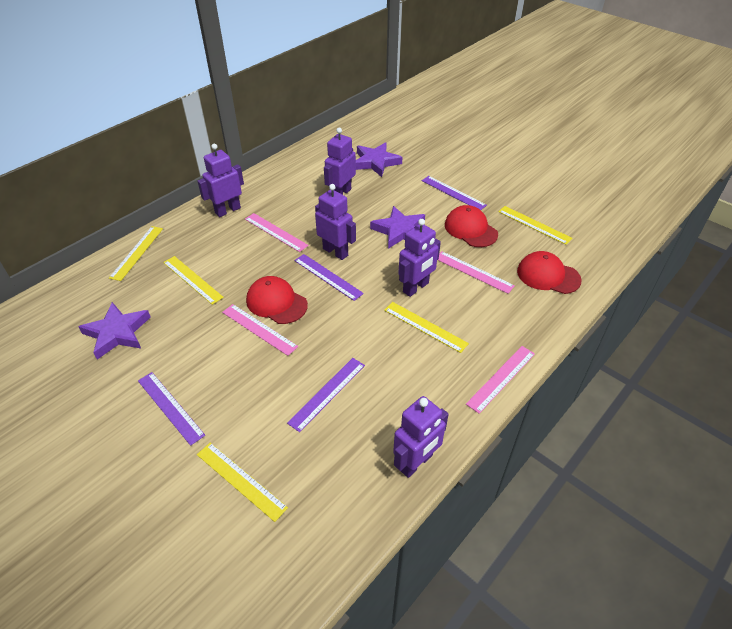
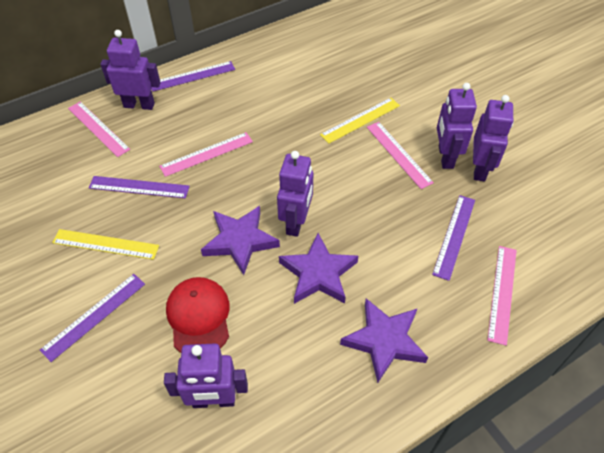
red cap: 3 -> 1
yellow ruler: 5 -> 2

